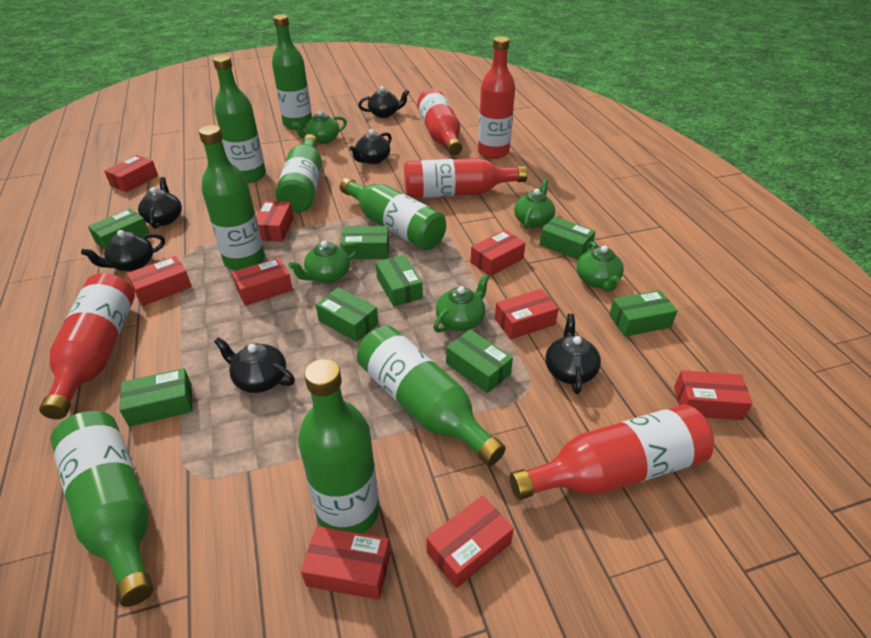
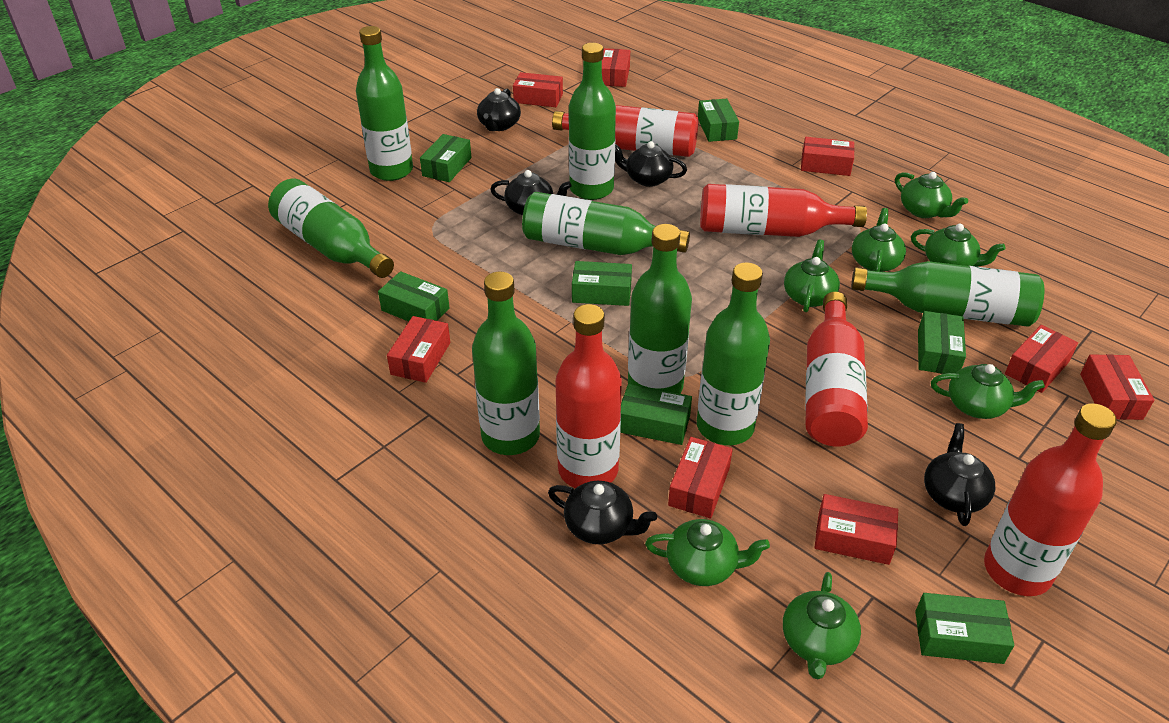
black teapot: 6 -> 5
green box: 8 -> 7
green teapot: 5 -> 7
red box: 9 -> 8

